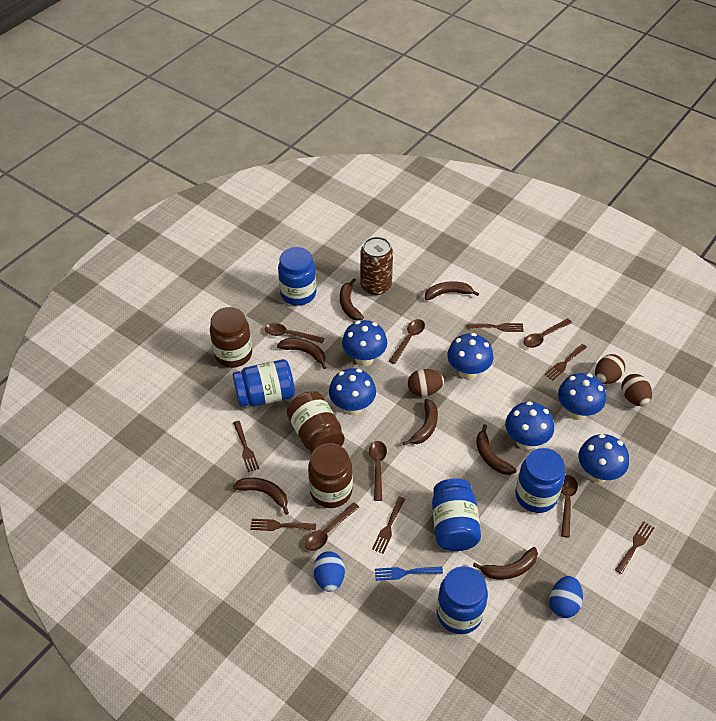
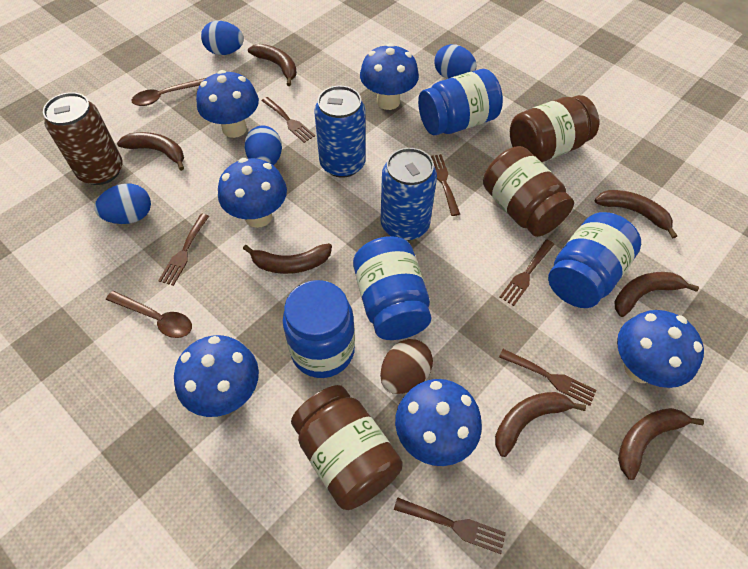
blue can: 0 -> 2
blue egg: 2 -> 4
blue fork: 1 -> 0
blue jar: 5 -> 4
brown egg: 3 -> 1
brown spoon: 6 -> 2

